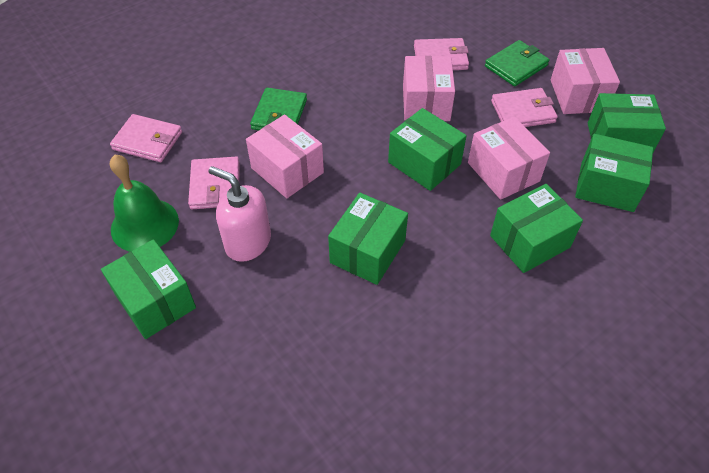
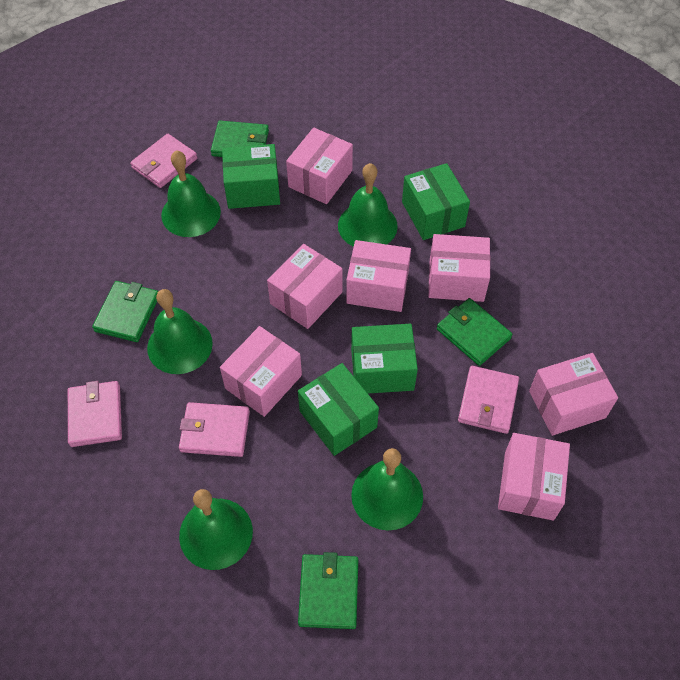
green bell: 1 -> 5
green box: 6 -> 4
green wallet: 2 -> 4
pink box: 4 -> 7
pink soap dispenser: 1 -> 0

